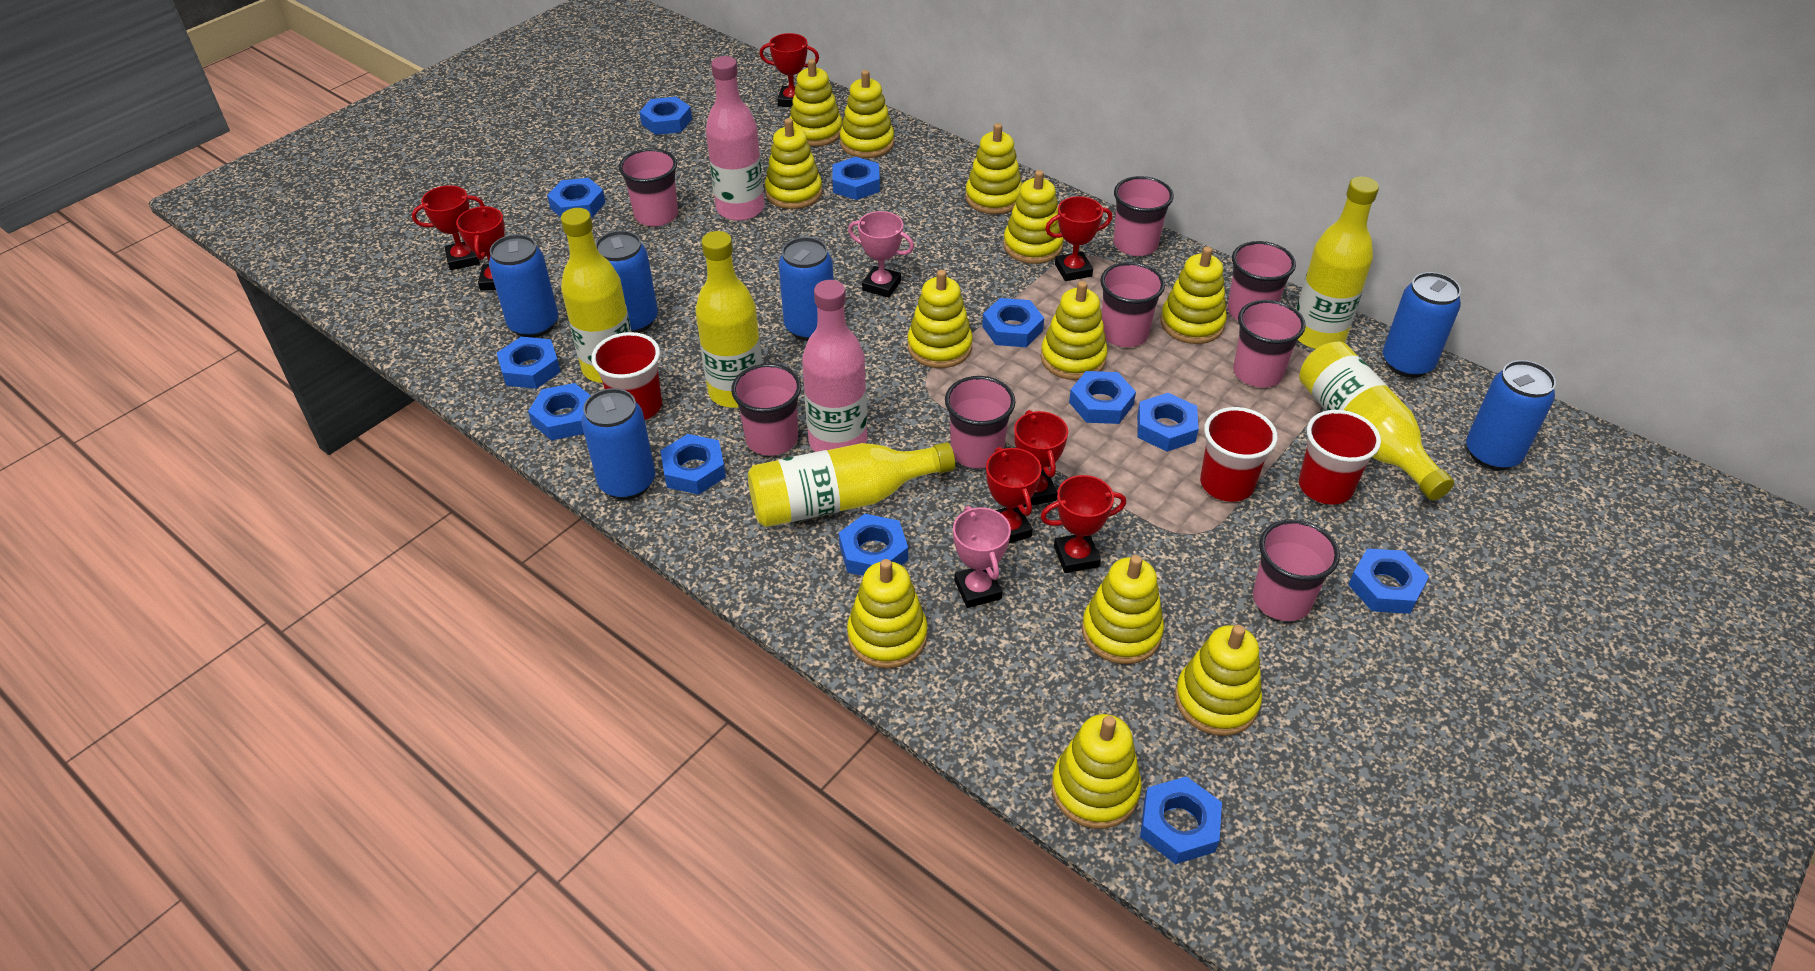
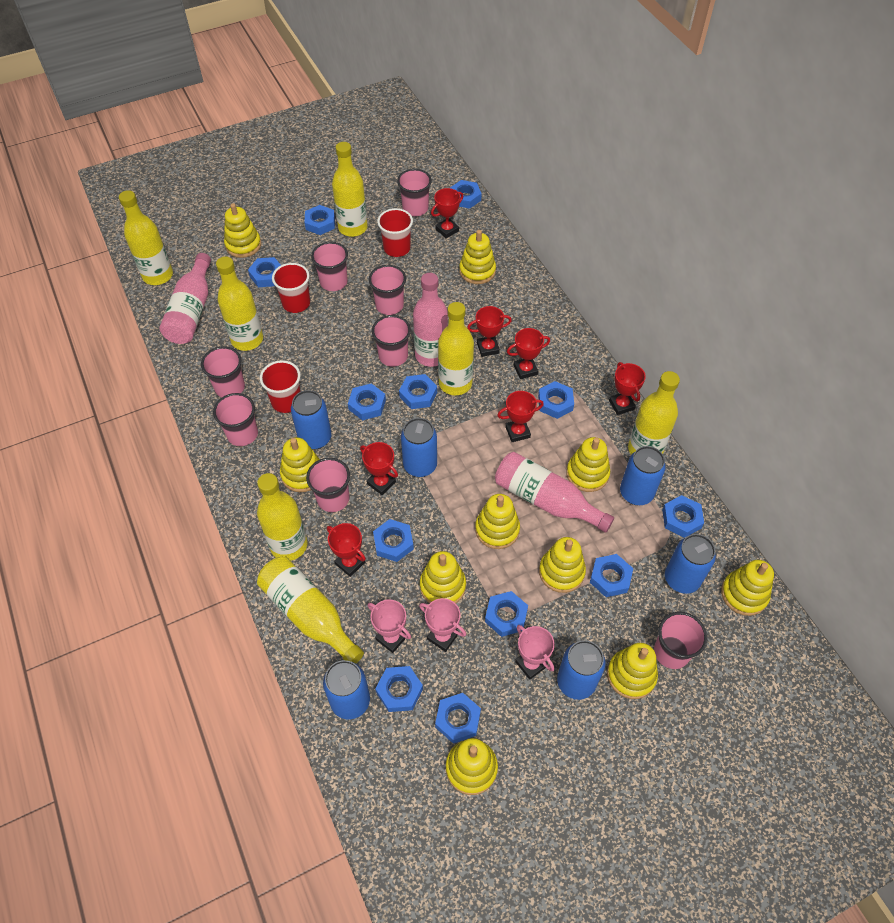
pink bottle: 2 -> 3
pink trophy: 2 -> 3
yellow bottle: 5 -> 7
yellow stacking toy: 12 -> 10

